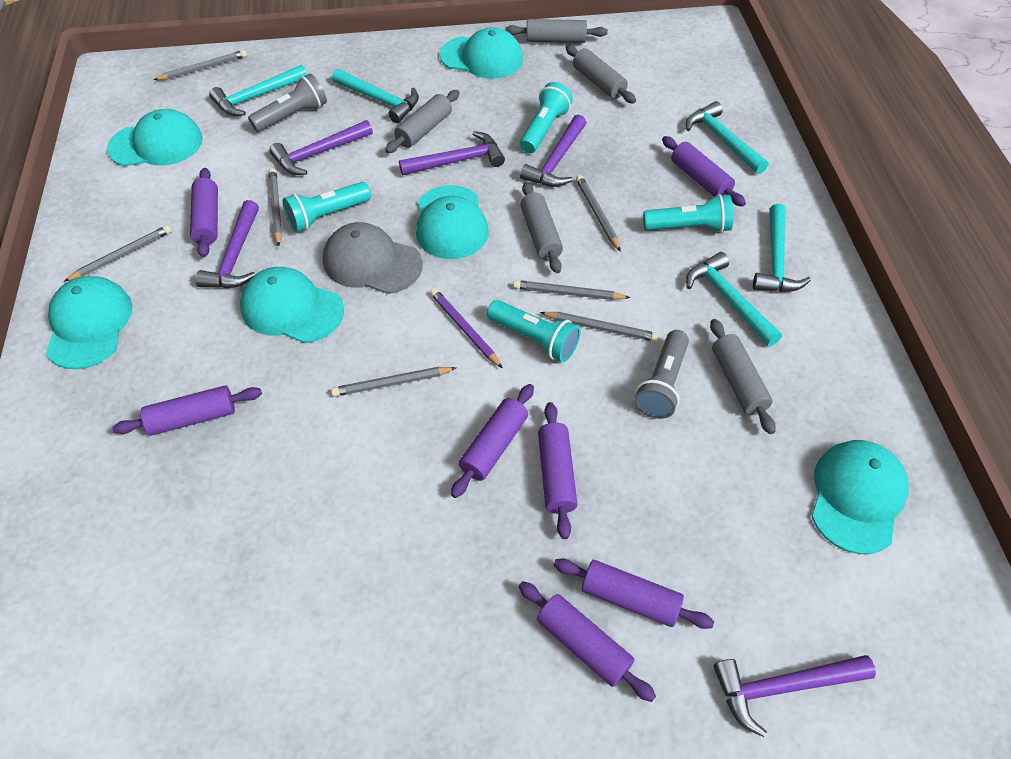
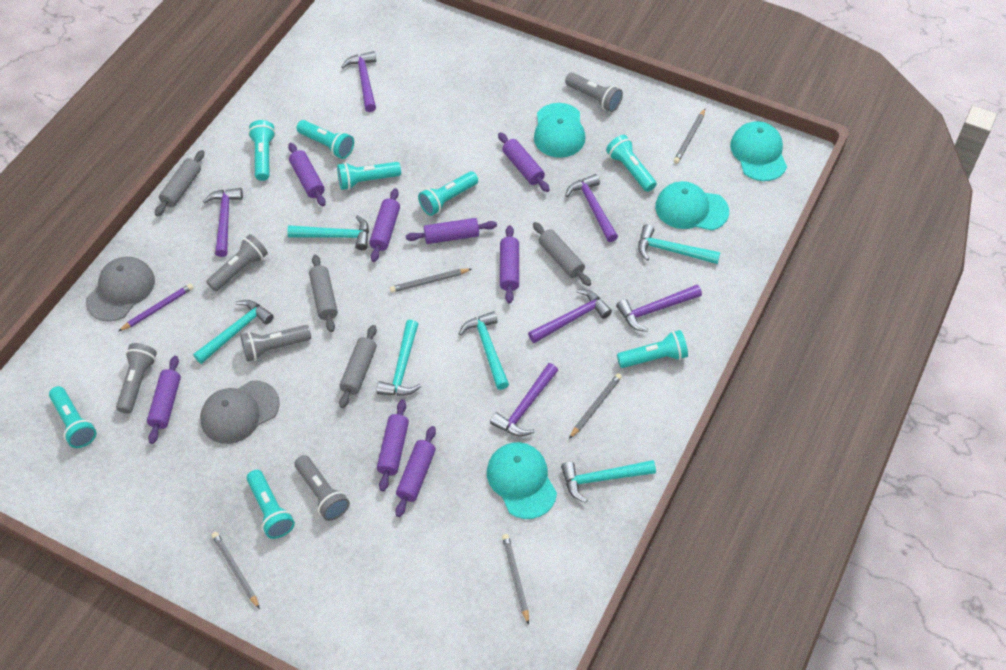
grey cap: 1 -> 2
grey flashlight: 2 -> 5
grey pencil: 7 -> 5
grey rolling pin: 5 -> 4
purple hammer: 5 -> 6
purple rolling pin: 7 -> 8
turquoise cap: 6 -> 4
turquoise flashlight: 4 -> 8
turquoise hammer: 5 -> 6

